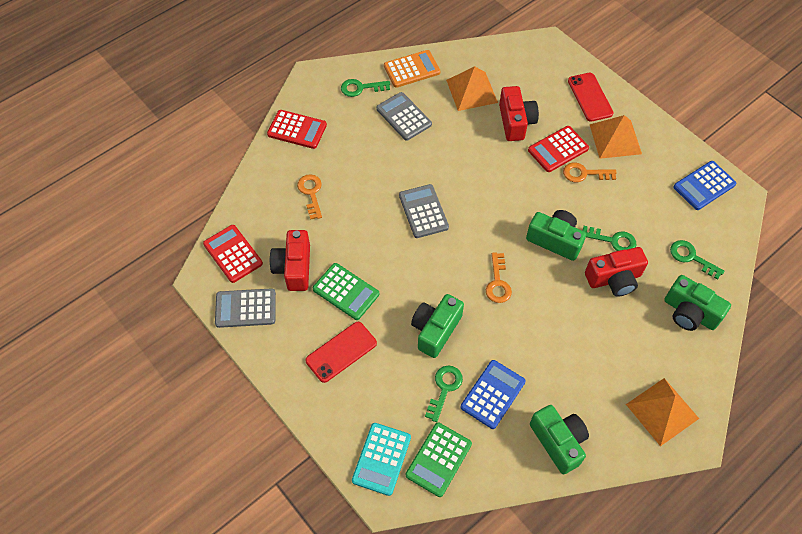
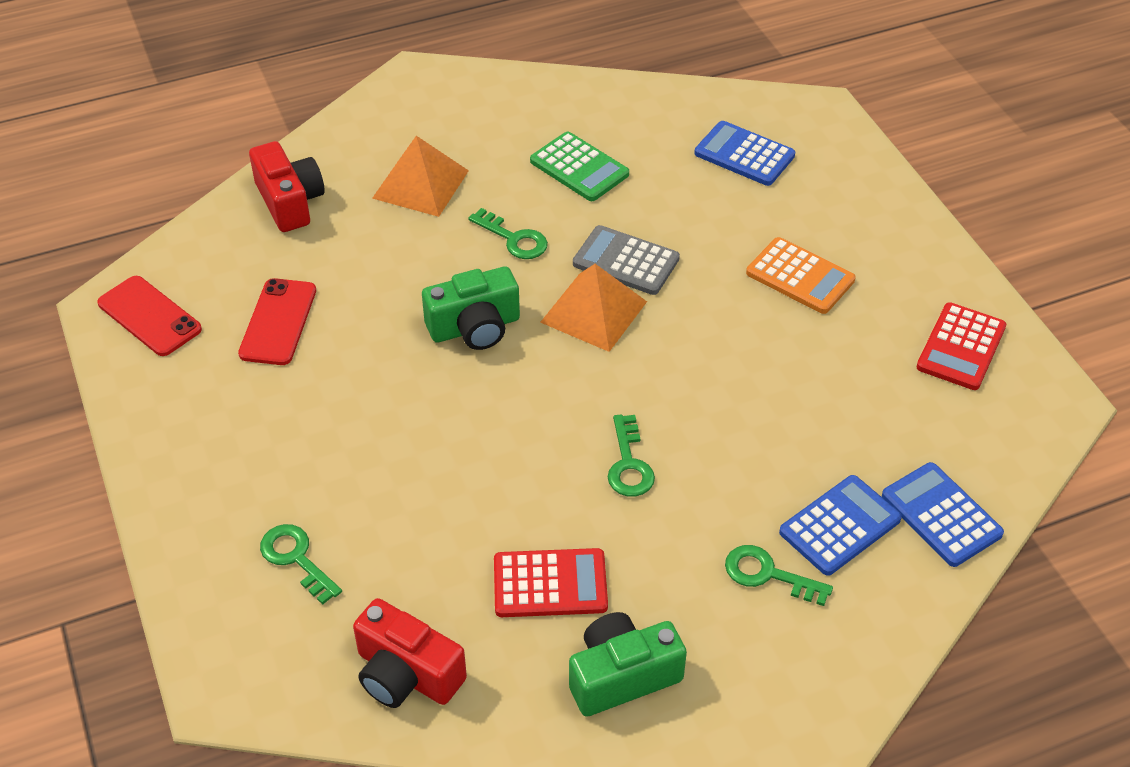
blue calculator: 2 -> 3
green calculator: 2 -> 1
green camera: 4 -> 2
grey calculator: 3 -> 1
orange key: 3 -> 0
orange pyramid: 3 -> 2
red calculator: 3 -> 2
red camera: 3 -> 2
turquoise calculator: 1 -> 0

